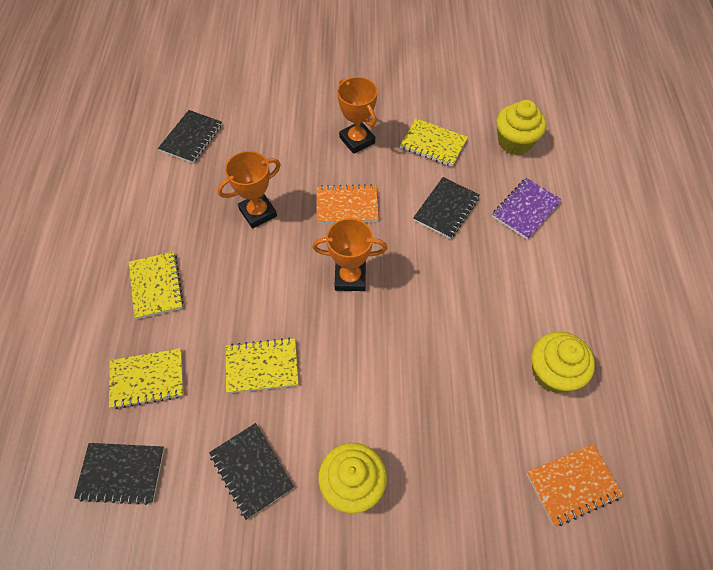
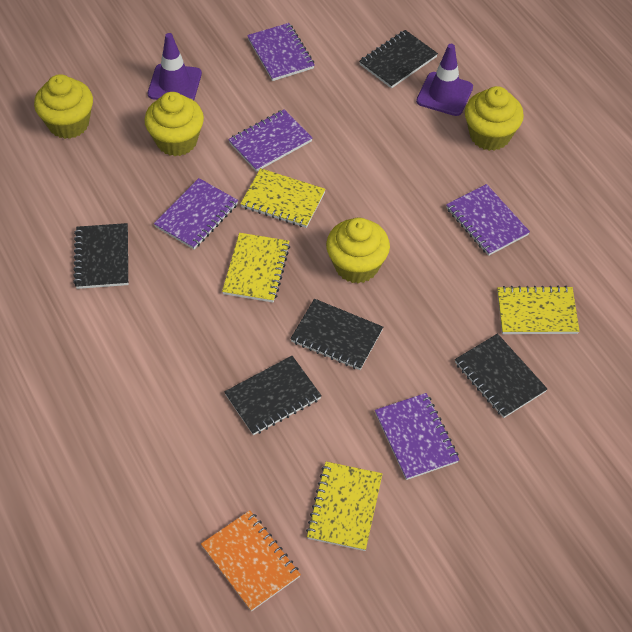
black notebook: 4 -> 5
orange notebook: 2 -> 1
orange trophy: 3 -> 0
purple notebook: 1 -> 5
purple traffic cone: 0 -> 2
yellow cupcake: 3 -> 4

